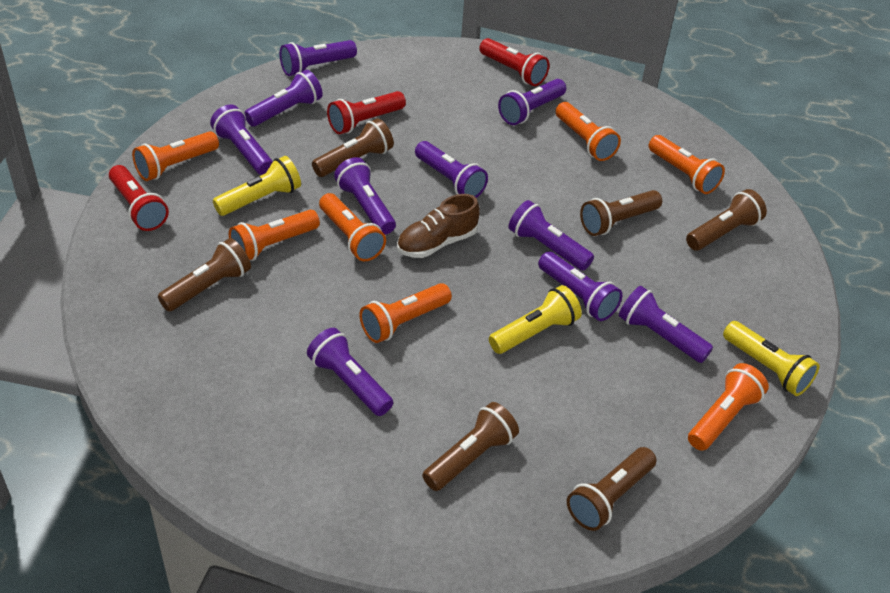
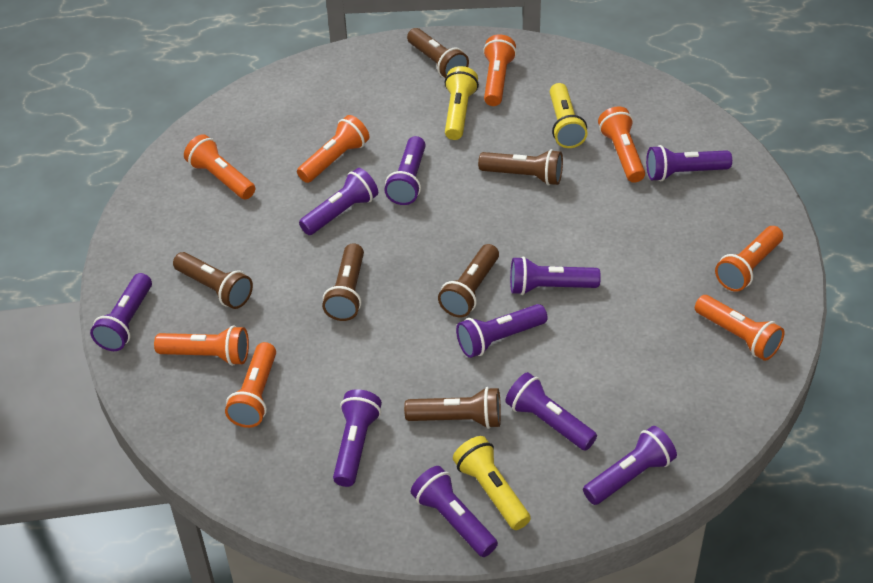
brown shoe: 1 -> 0
orange flashlight: 7 -> 8
red flashlight: 3 -> 0

